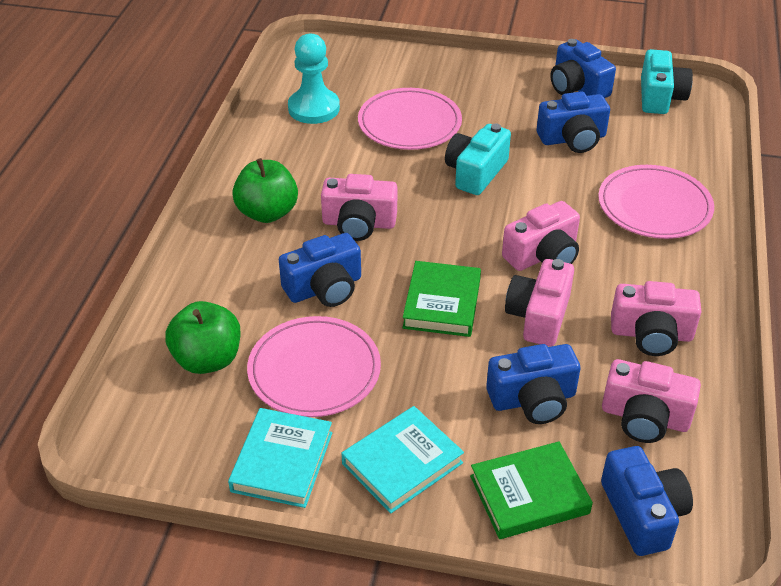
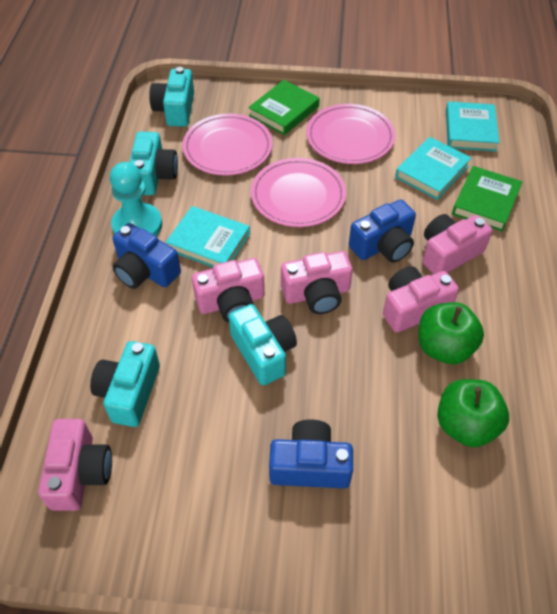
blue camera: 5 -> 3
turquoise book: 2 -> 3
turquoise camera: 2 -> 4

